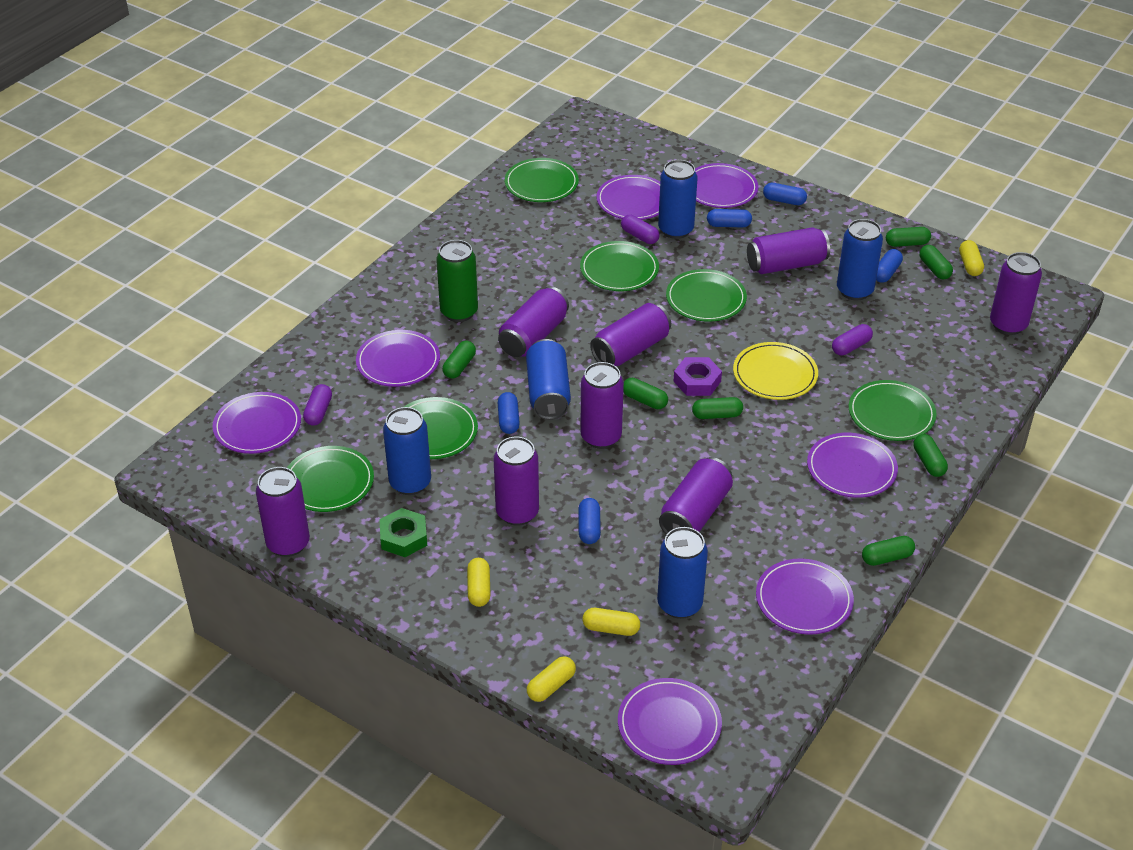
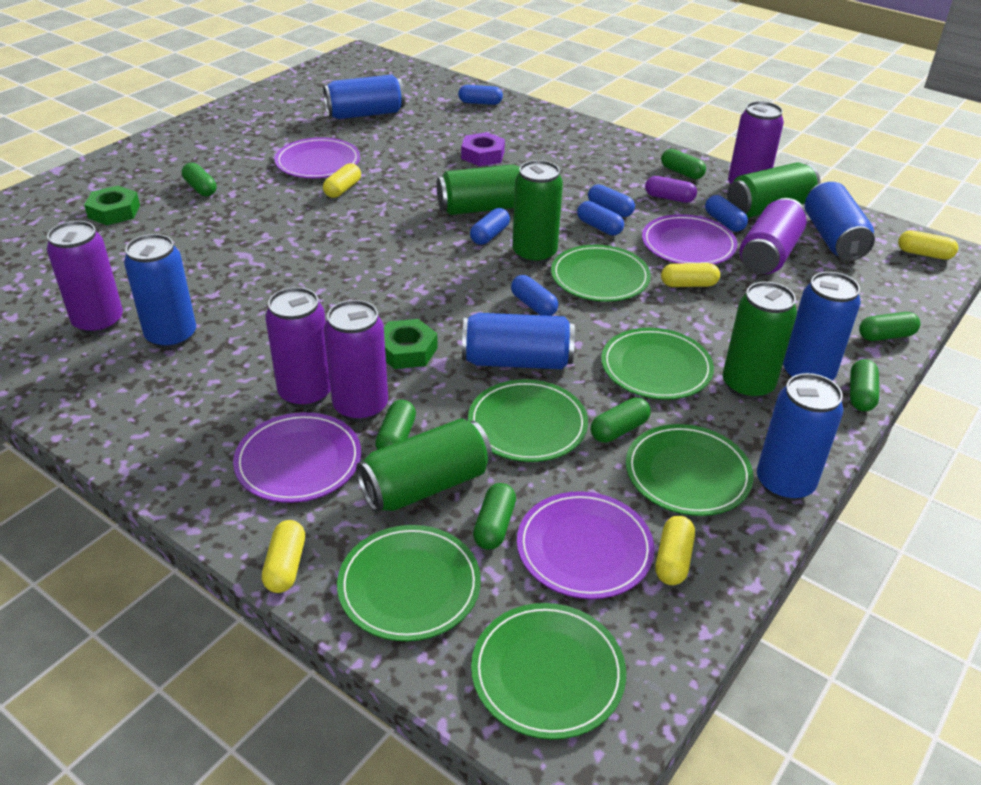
blue can: 5 -> 6
blue capsule: 5 -> 6
green can: 1 -> 5
green nut: 1 -> 2
purple can: 8 -> 5
purple capsule: 3 -> 1
purple plate: 7 -> 4
yellow capsule: 4 -> 5
yellow plate: 1 -> 0

